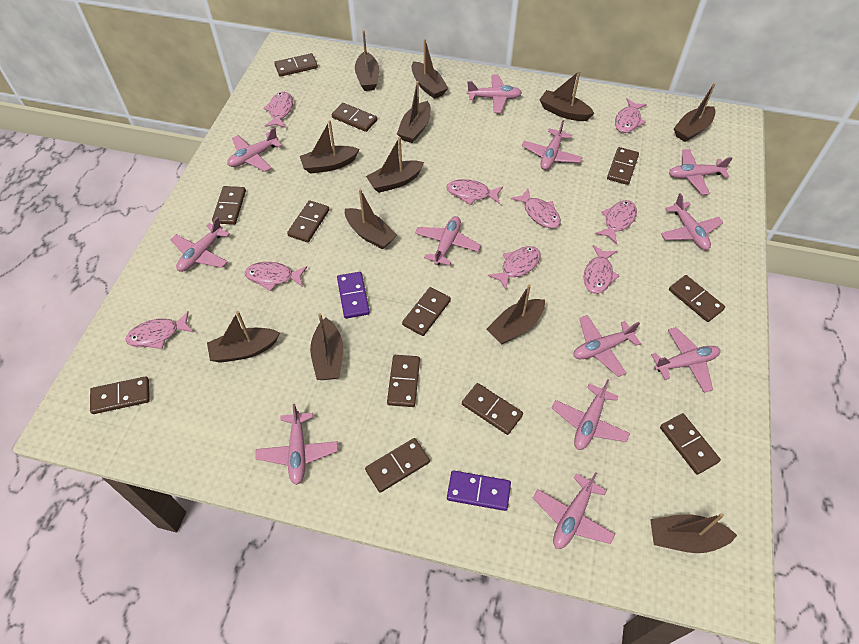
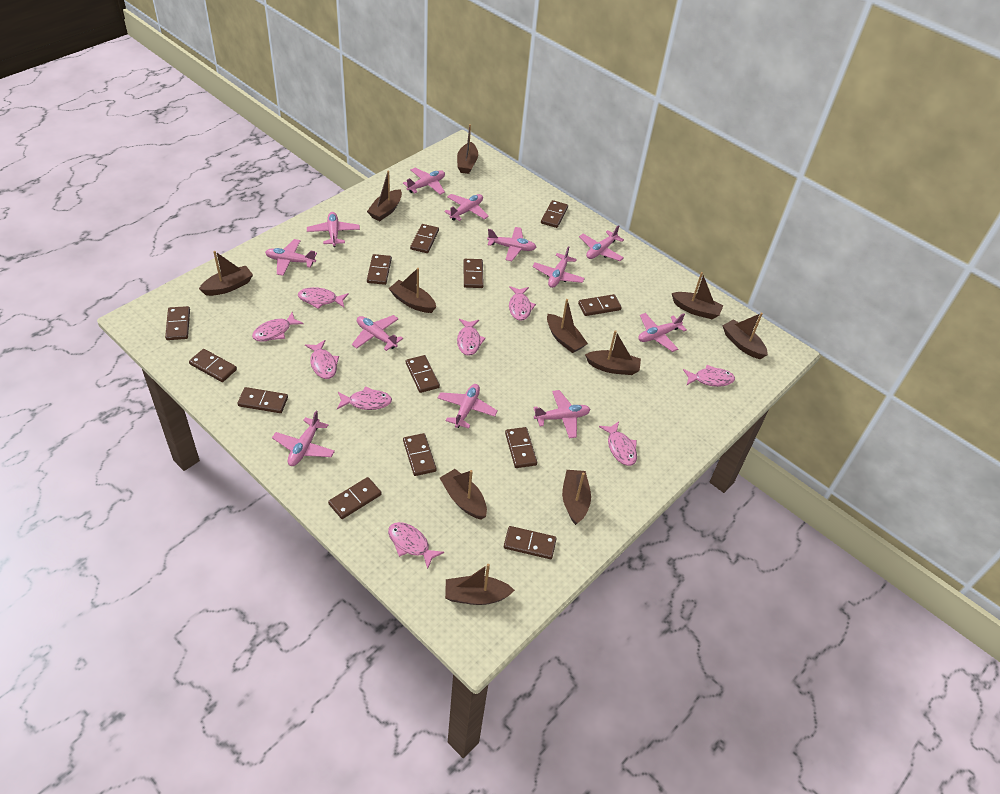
brown boat: 12 -> 11
brown domino: 12 -> 13
purple domino: 2 -> 0

